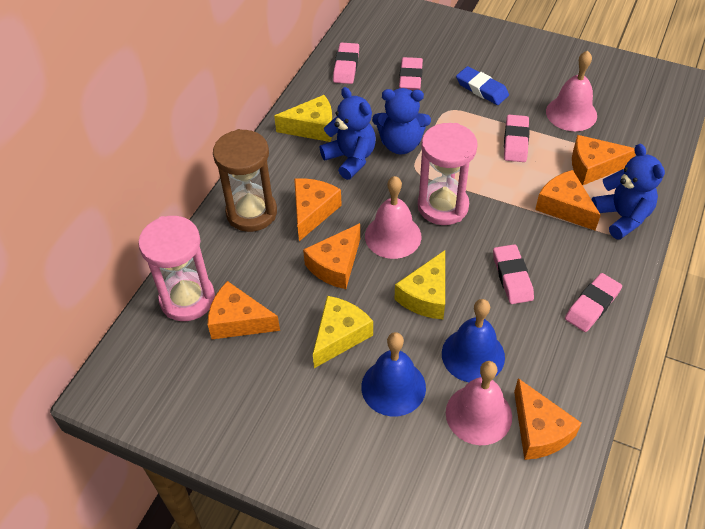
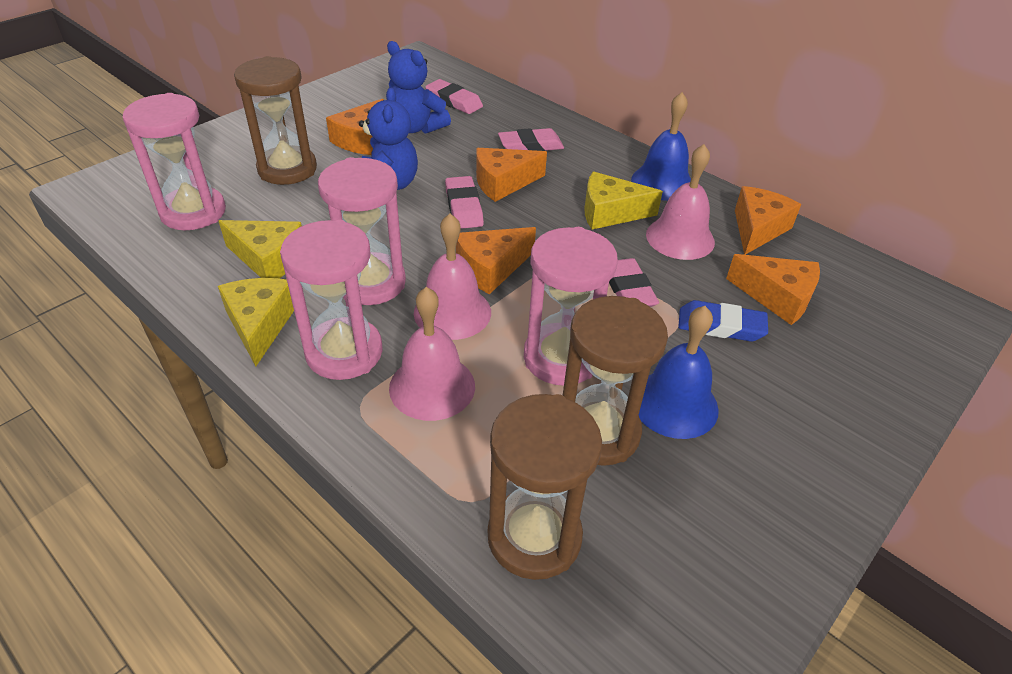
blue teddy bear: 3 -> 2
brown hourglass: 1 -> 3
orange cheese: 6 -> 5
pink eraser: 5 -> 4
pink hourglass: 2 -> 4

